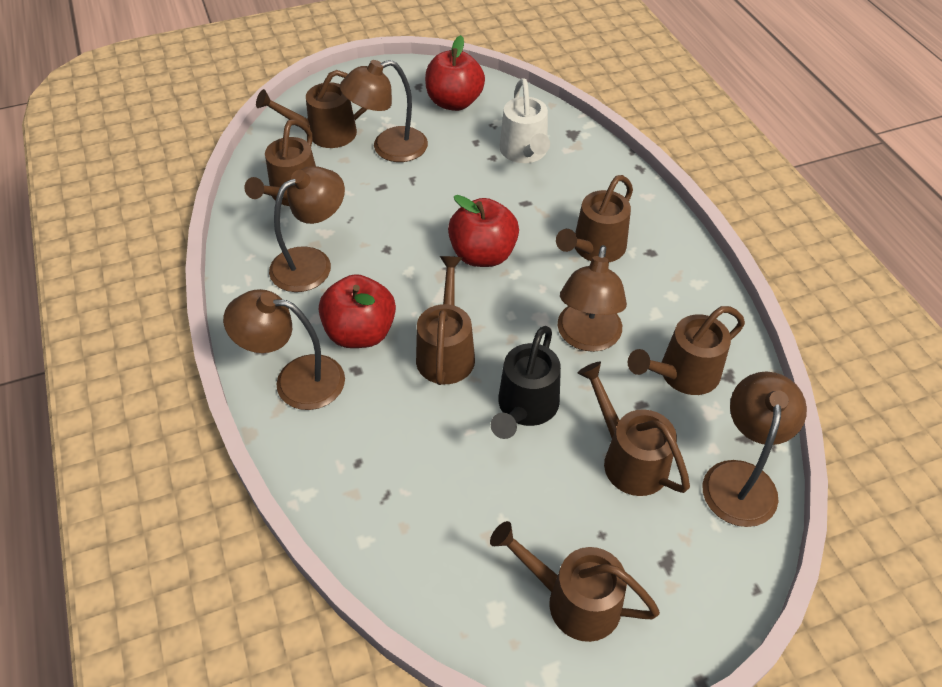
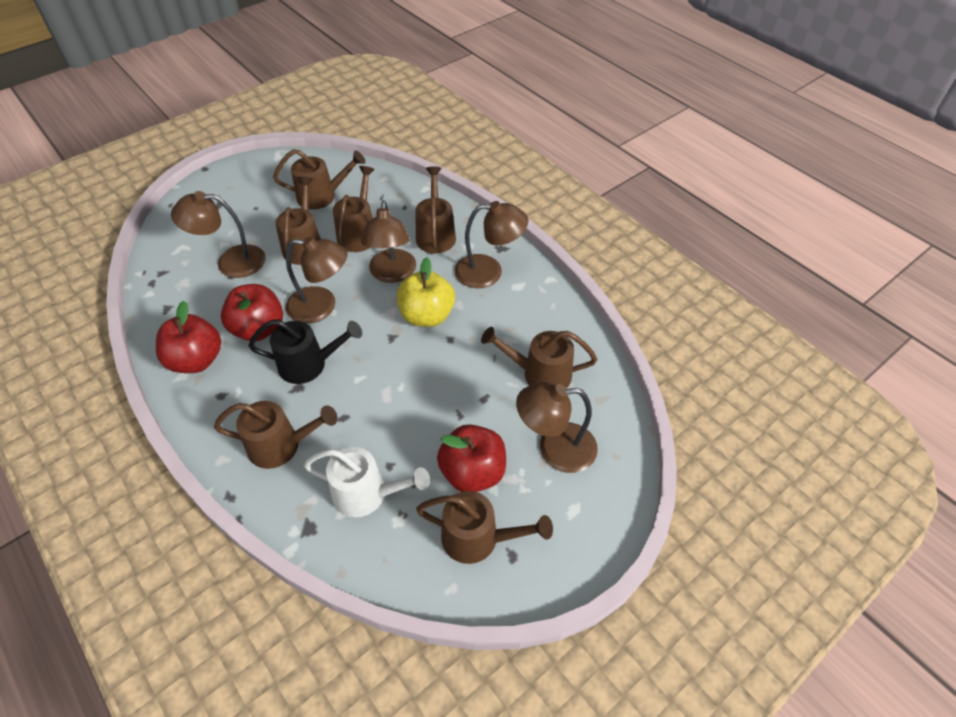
yellow apple: 0 -> 1

